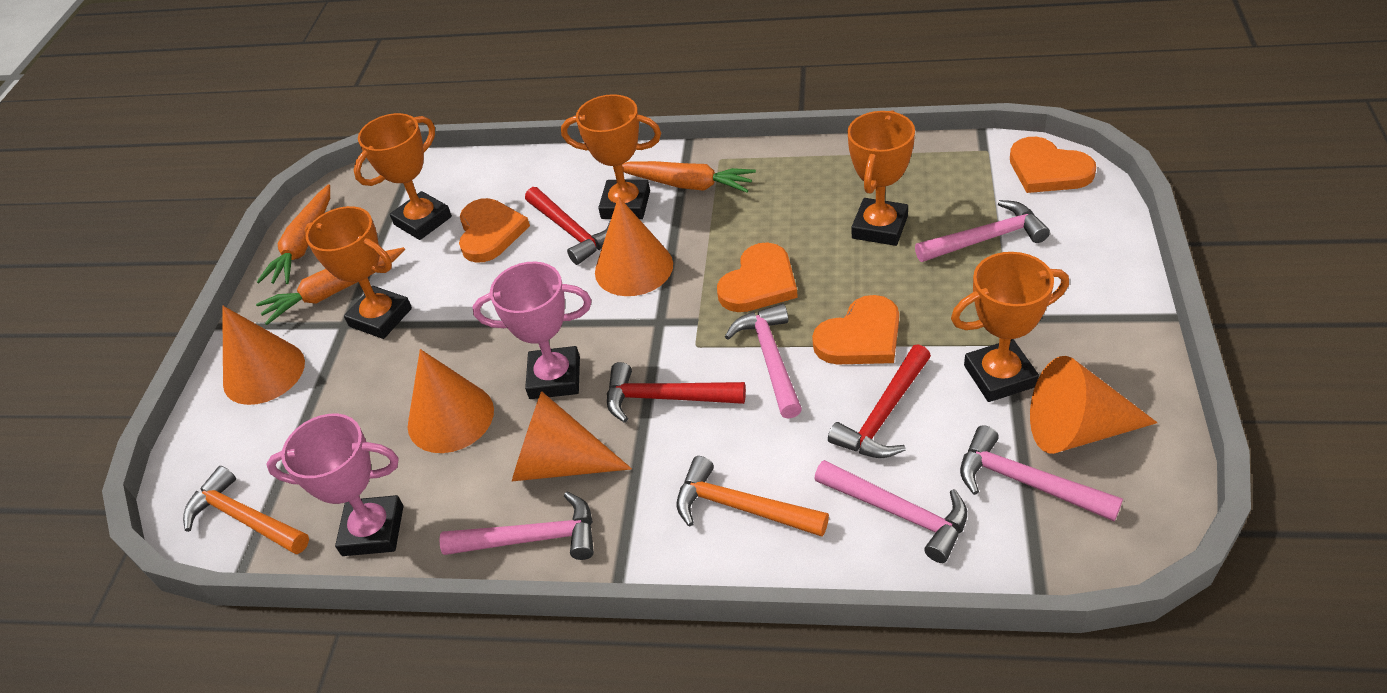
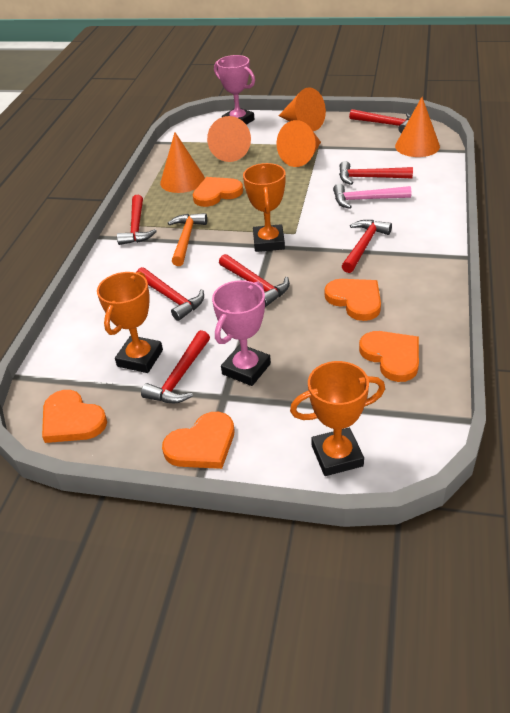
orange carrot: 3 -> 0
orange hammer: 2 -> 1
orange heart: 4 -> 5
orange trophy: 5 -> 3
pink hammer: 5 -> 1
red hammer: 3 -> 7

